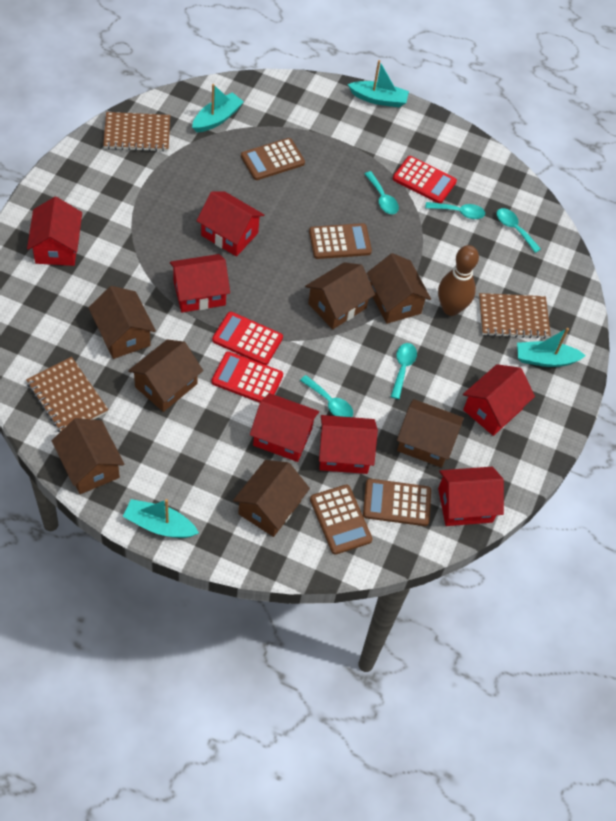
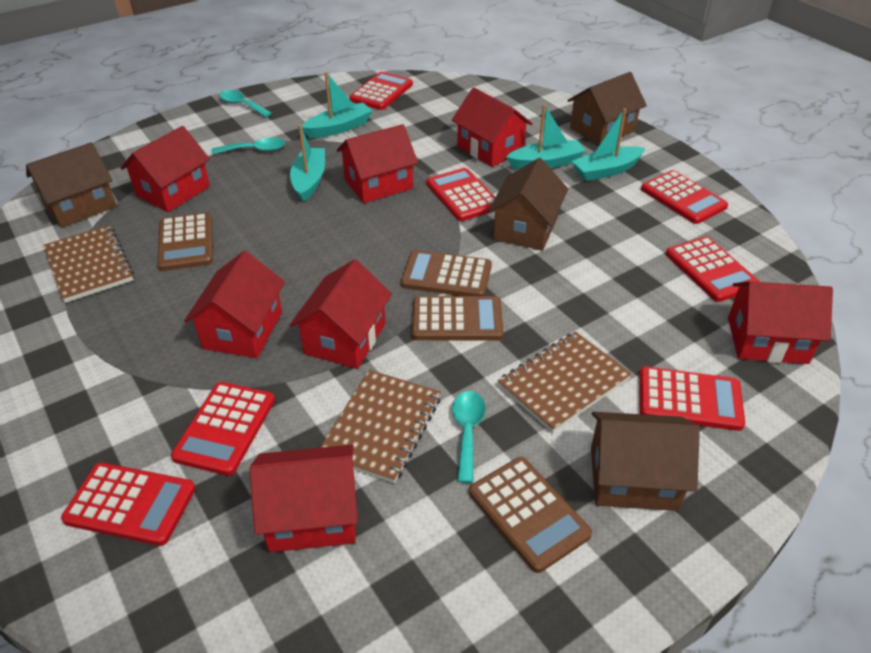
brown bowling pin: 1 -> 0
brown house: 7 -> 4
red calculator: 3 -> 7
turquoise spoon: 5 -> 3

